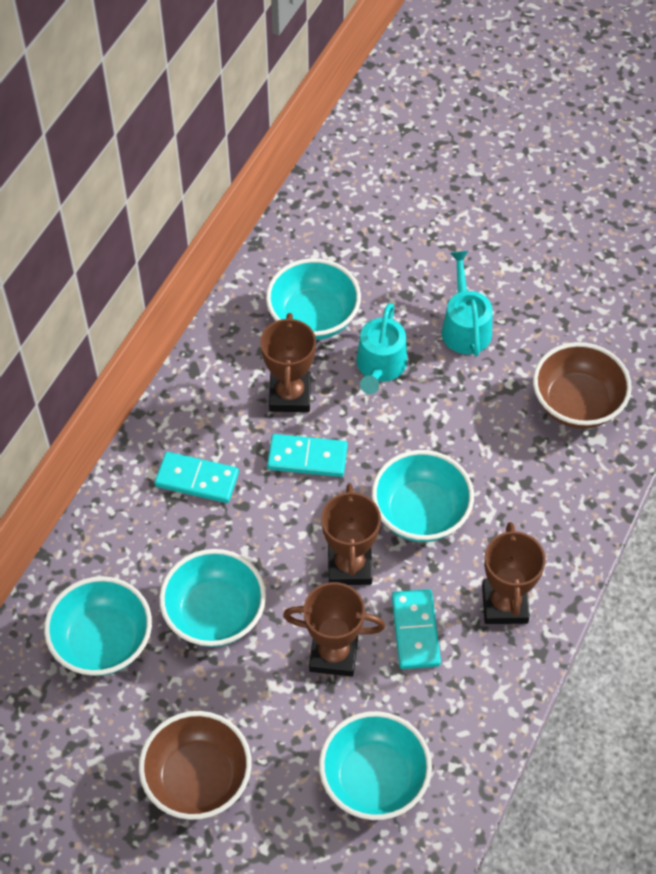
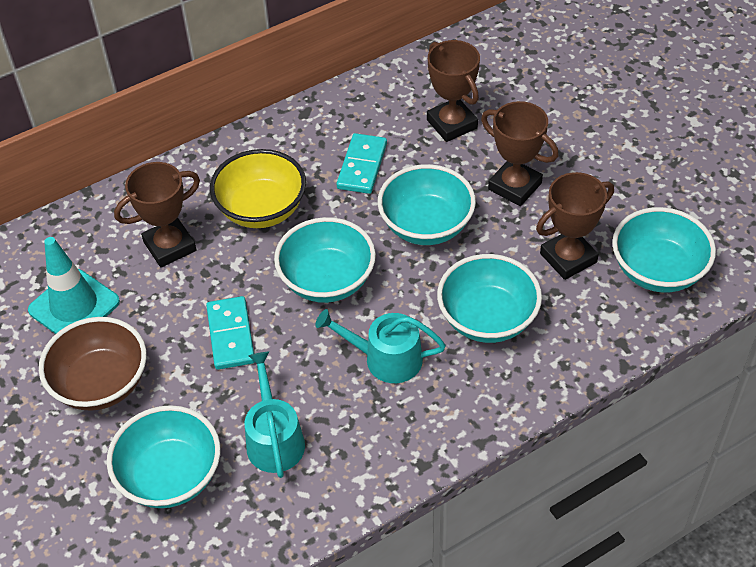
brown bowl: 2 -> 1
turquoise domino: 3 -> 2
turquoise traffic cone: 0 -> 1
yellow bowl: 0 -> 1

